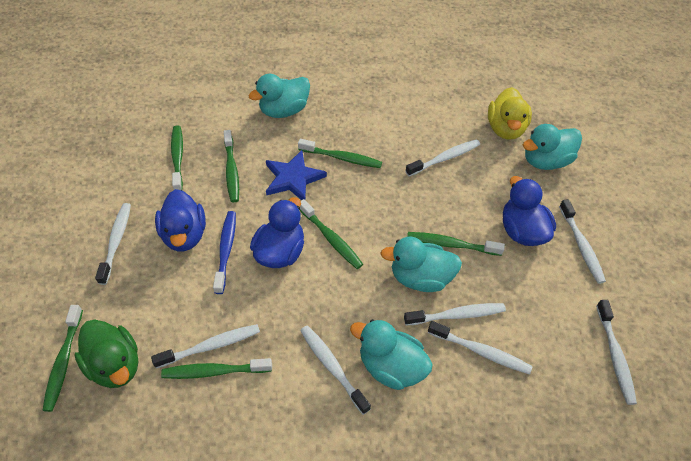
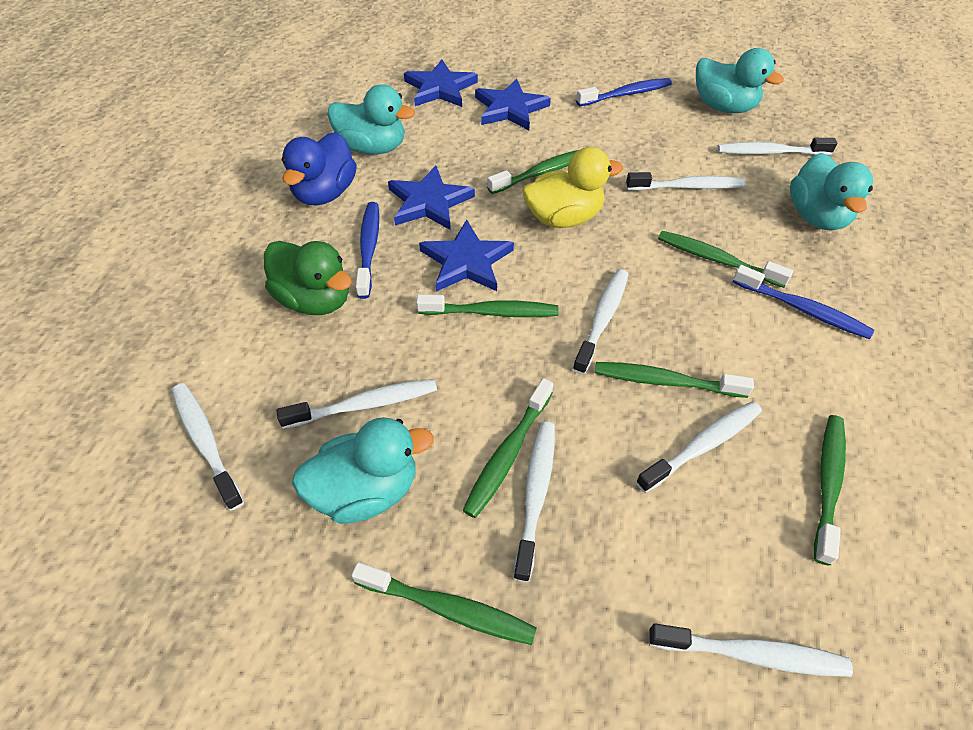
blue duck: 3 -> 1
blue star: 1 -> 4
blue toothbrush: 1 -> 3

